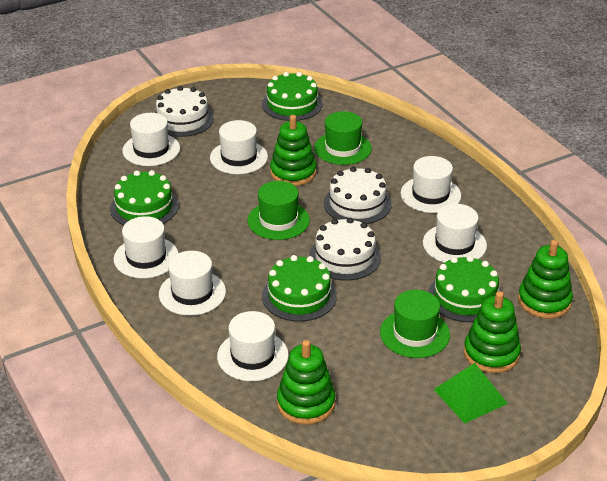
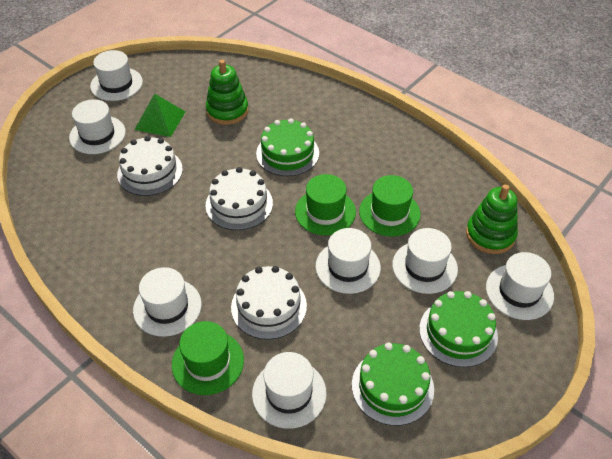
green cake: 4 -> 3
green stacking toy: 4 -> 2

